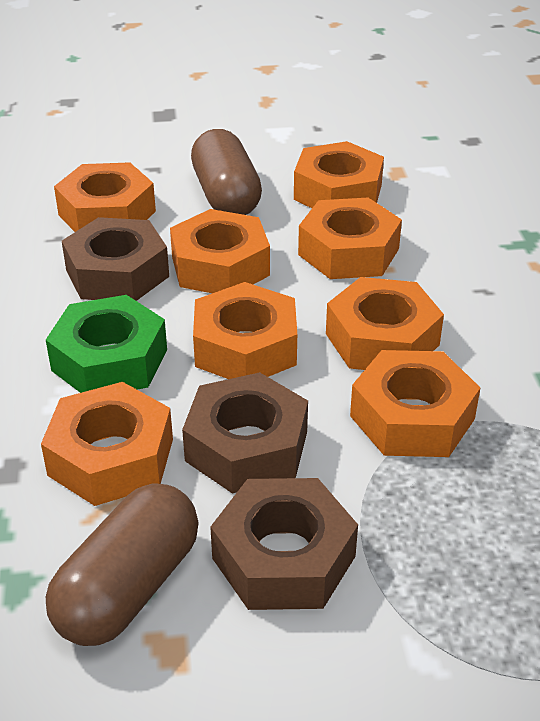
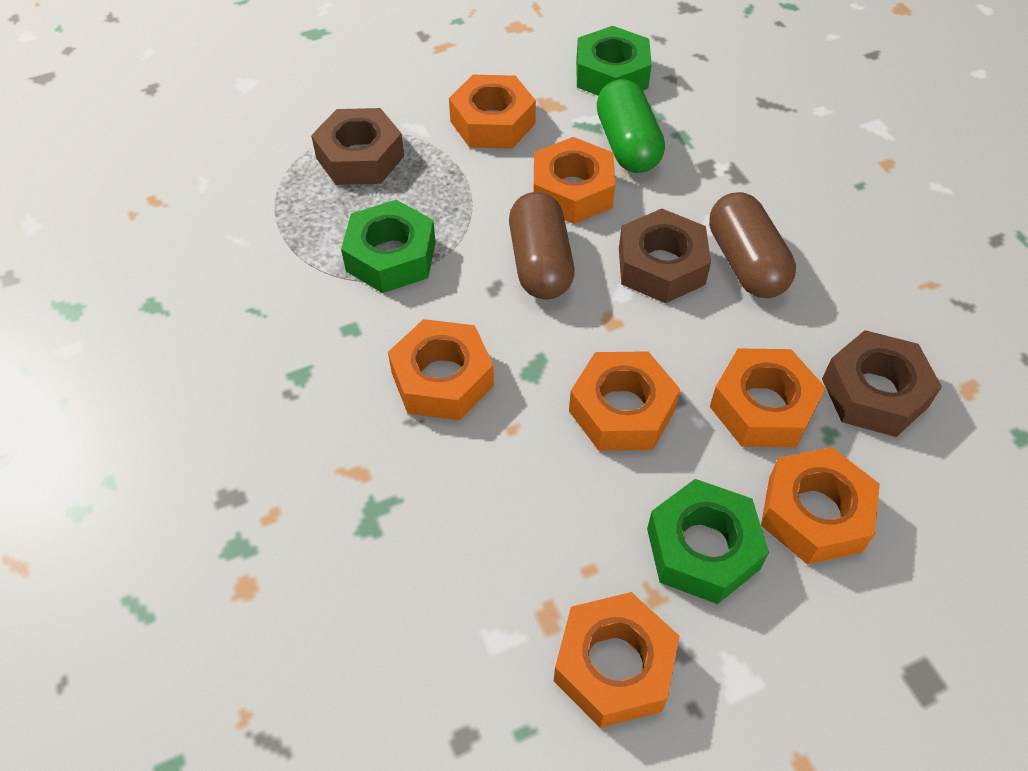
green capsule: 0 -> 1
green nut: 1 -> 3
orange nut: 8 -> 7

